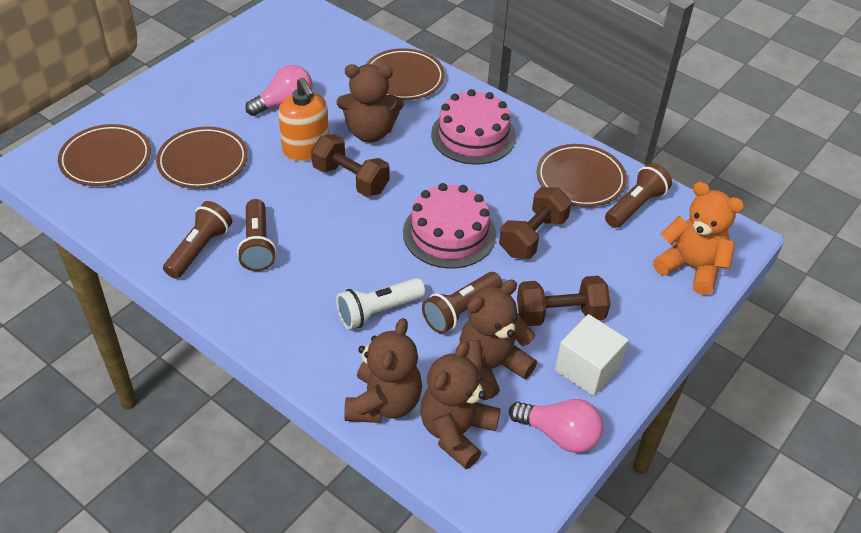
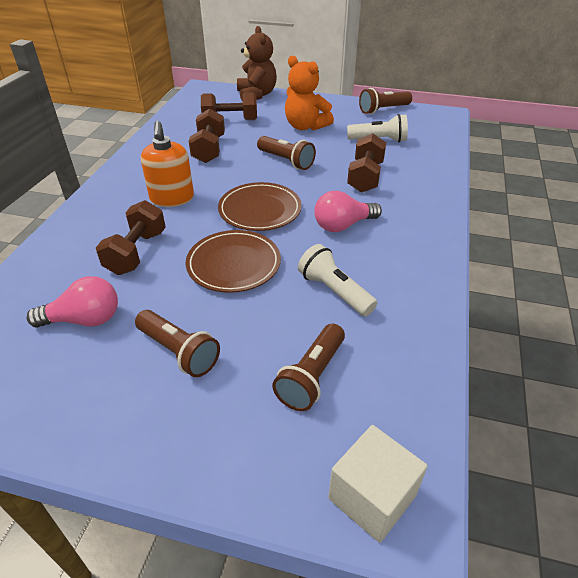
brown dumbbell: 3 -> 4
brown plate: 4 -> 2
brown teddy bear: 4 -> 1
pink cake: 2 -> 0
white flashlight: 1 -> 2

